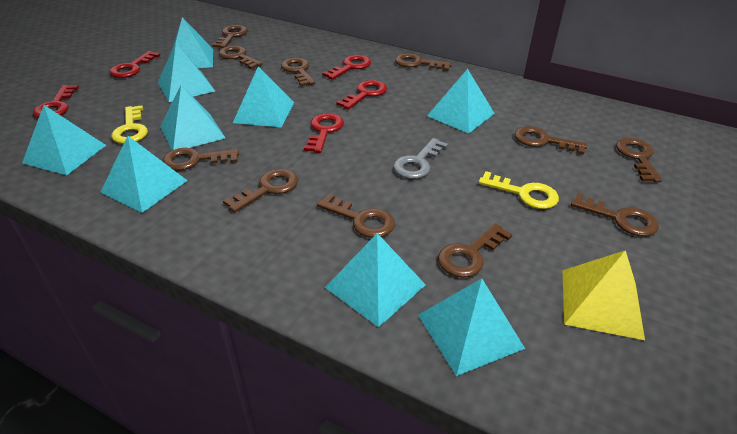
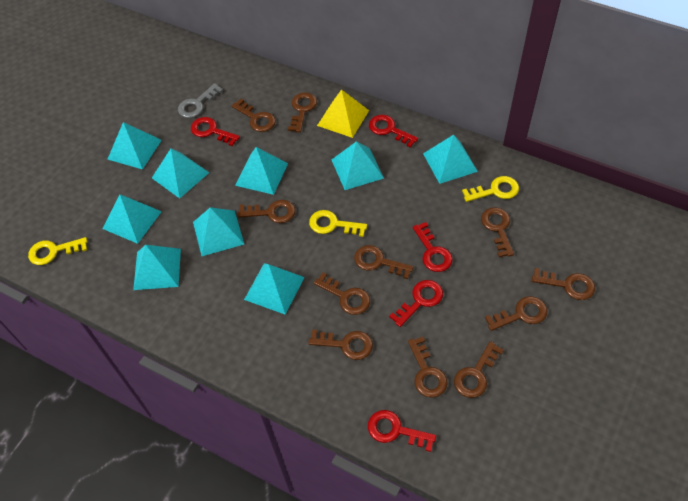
yellow key: 2 -> 3

